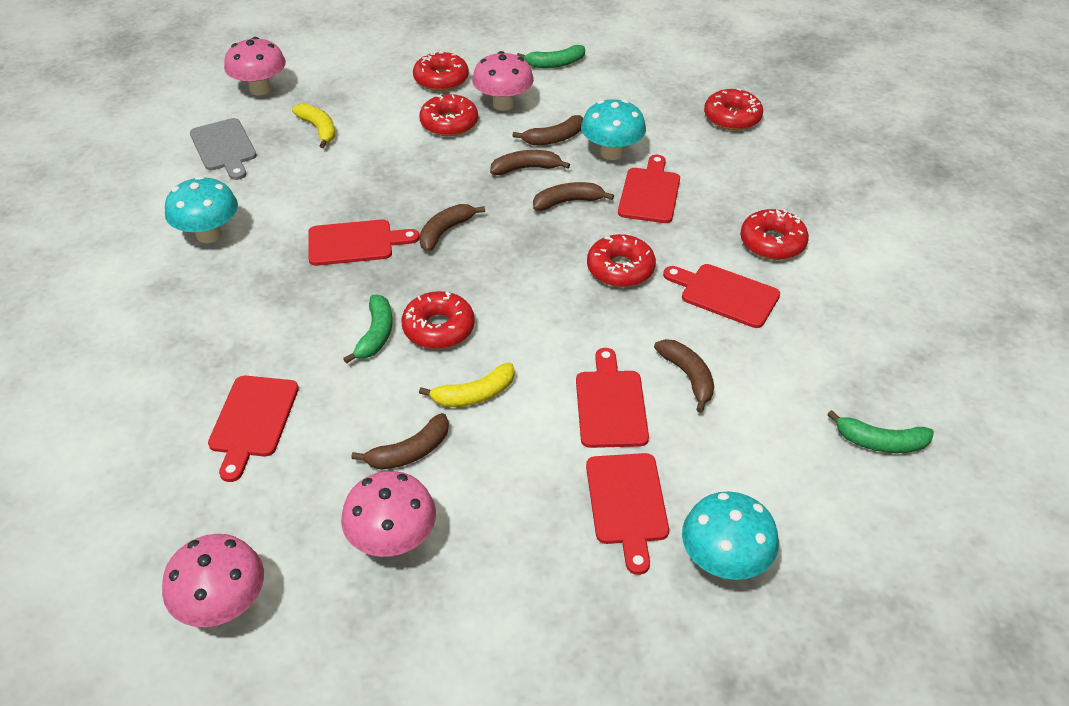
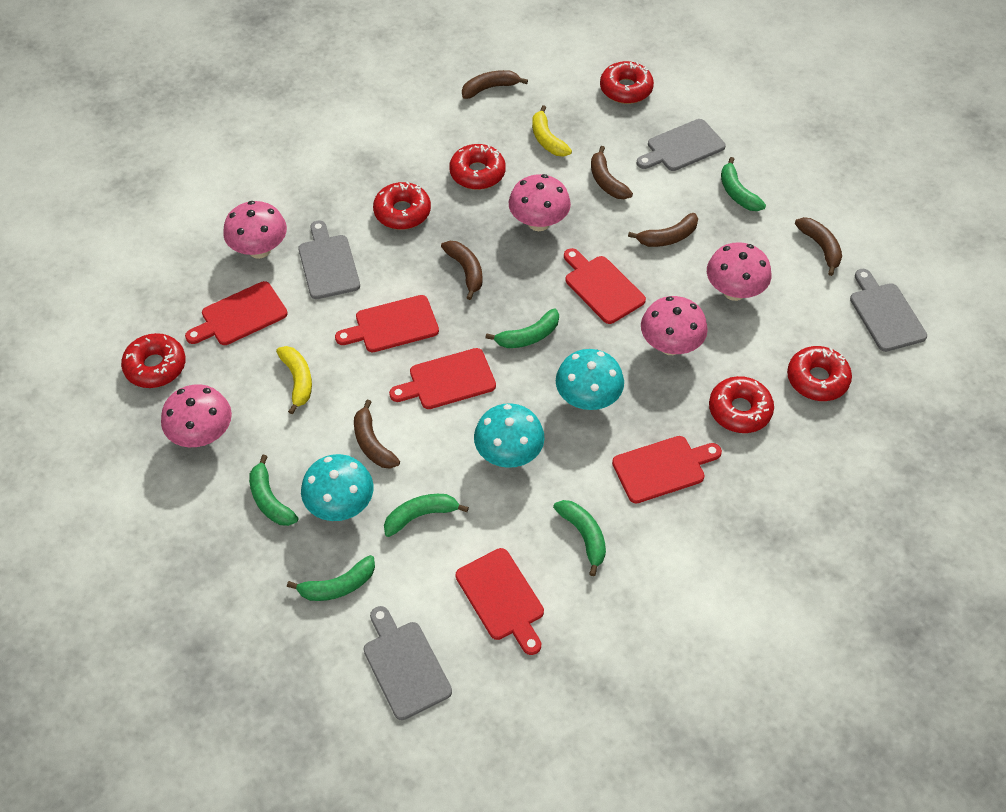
green banana: 3 -> 6
grey cutting board: 1 -> 4
pink mushroom: 4 -> 5

